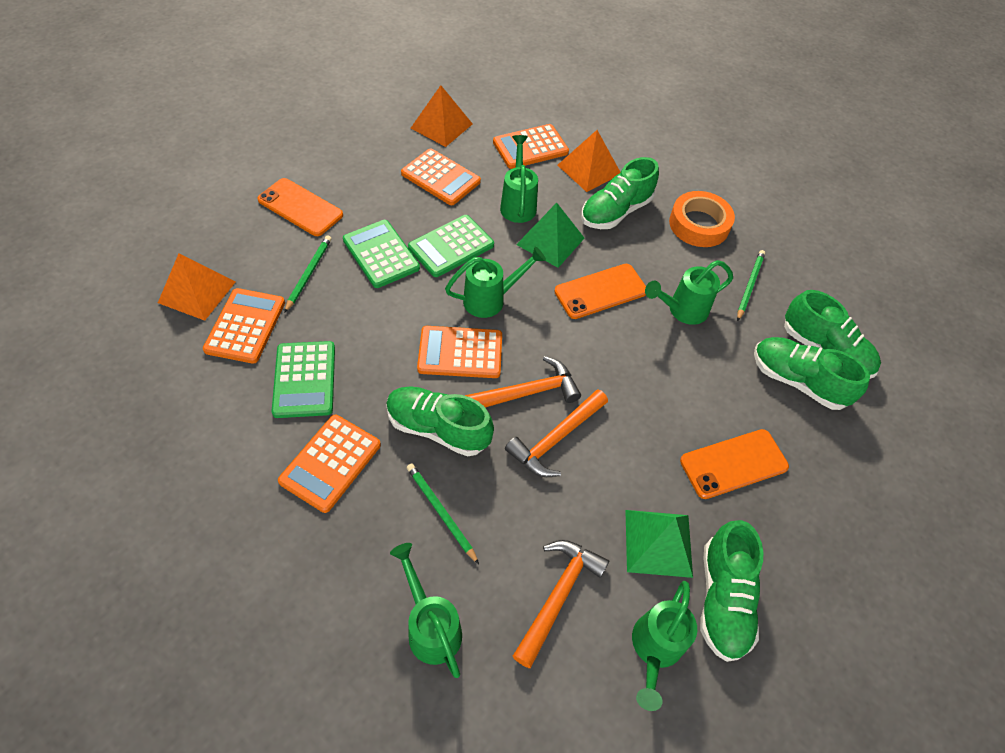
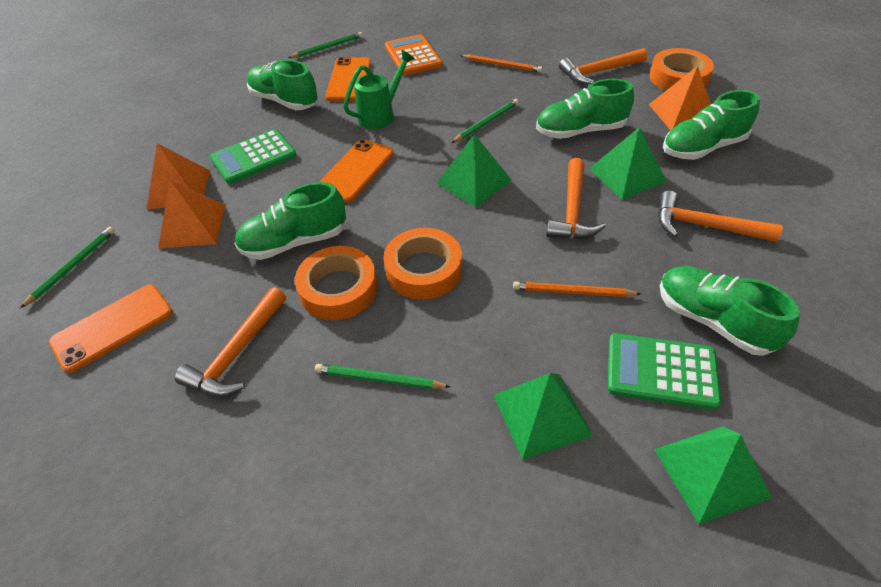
green calculator: 3 -> 2
green pencil: 3 -> 4
green pyramid: 2 -> 4
green watering can: 5 -> 1
orange calculator: 5 -> 1
orange hammer: 3 -> 4
orange pencil: 0 -> 2
orange tape: 1 -> 3

